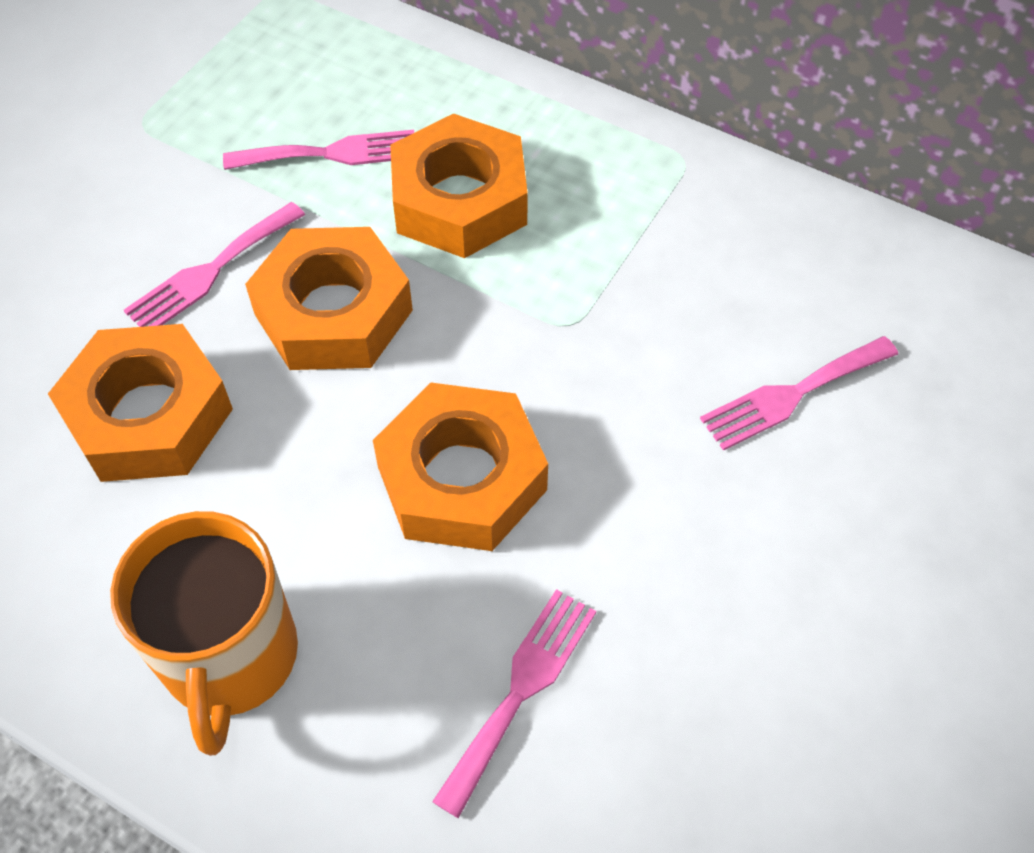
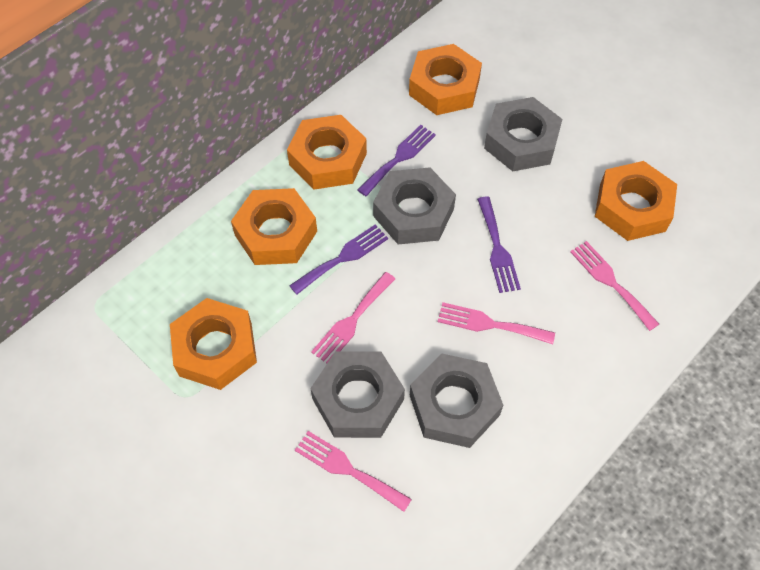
grey nut: 0 -> 4
orange mug: 1 -> 0
orange nut: 4 -> 5
purple fork: 0 -> 3

